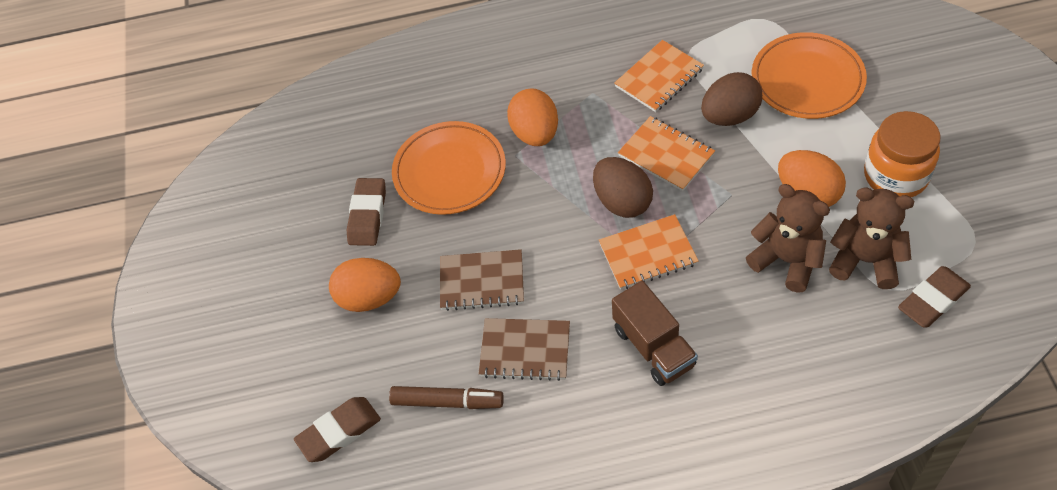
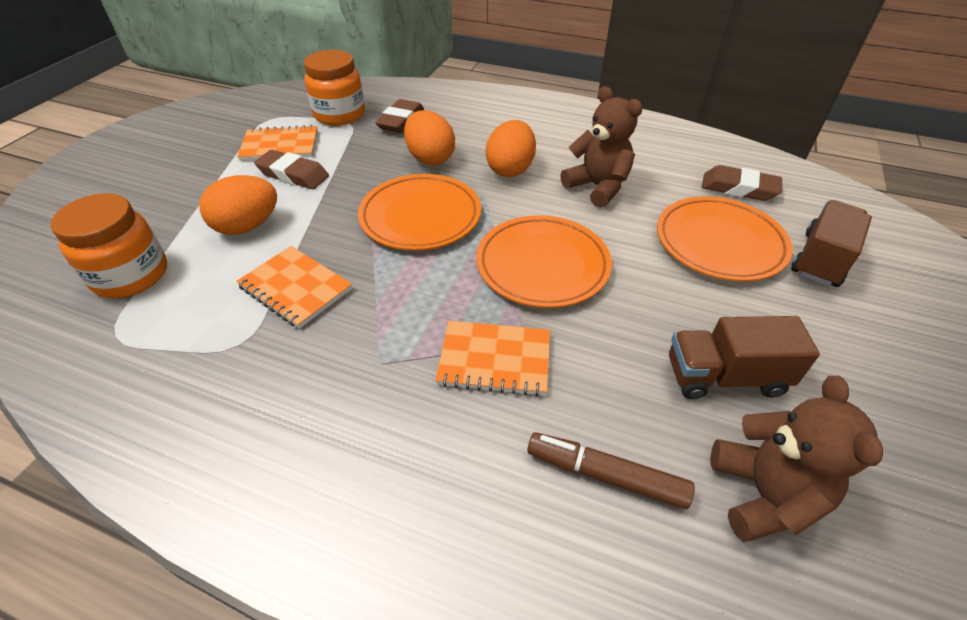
brown egg: 2 -> 0
brown notebook: 2 -> 0
brown truck: 1 -> 2
orange jar: 1 -> 2
orange plate: 2 -> 3

